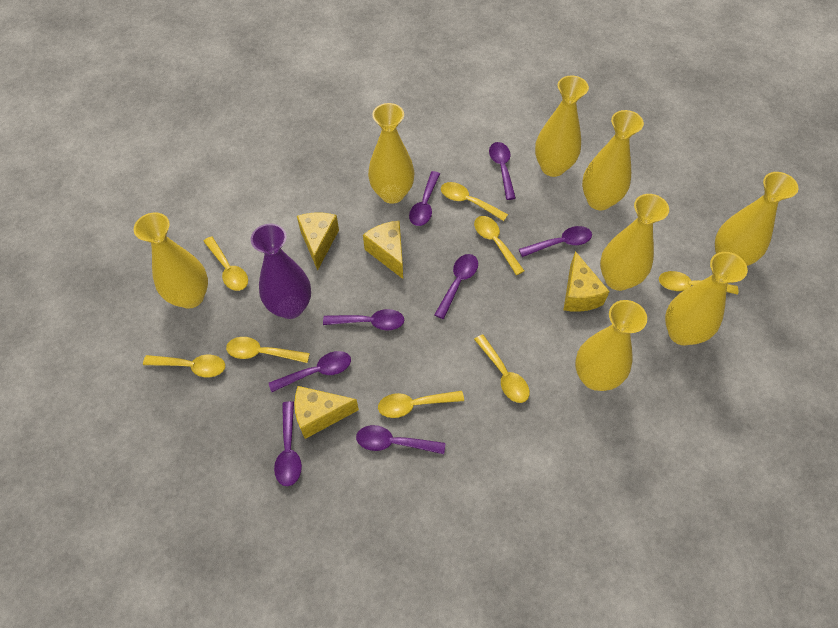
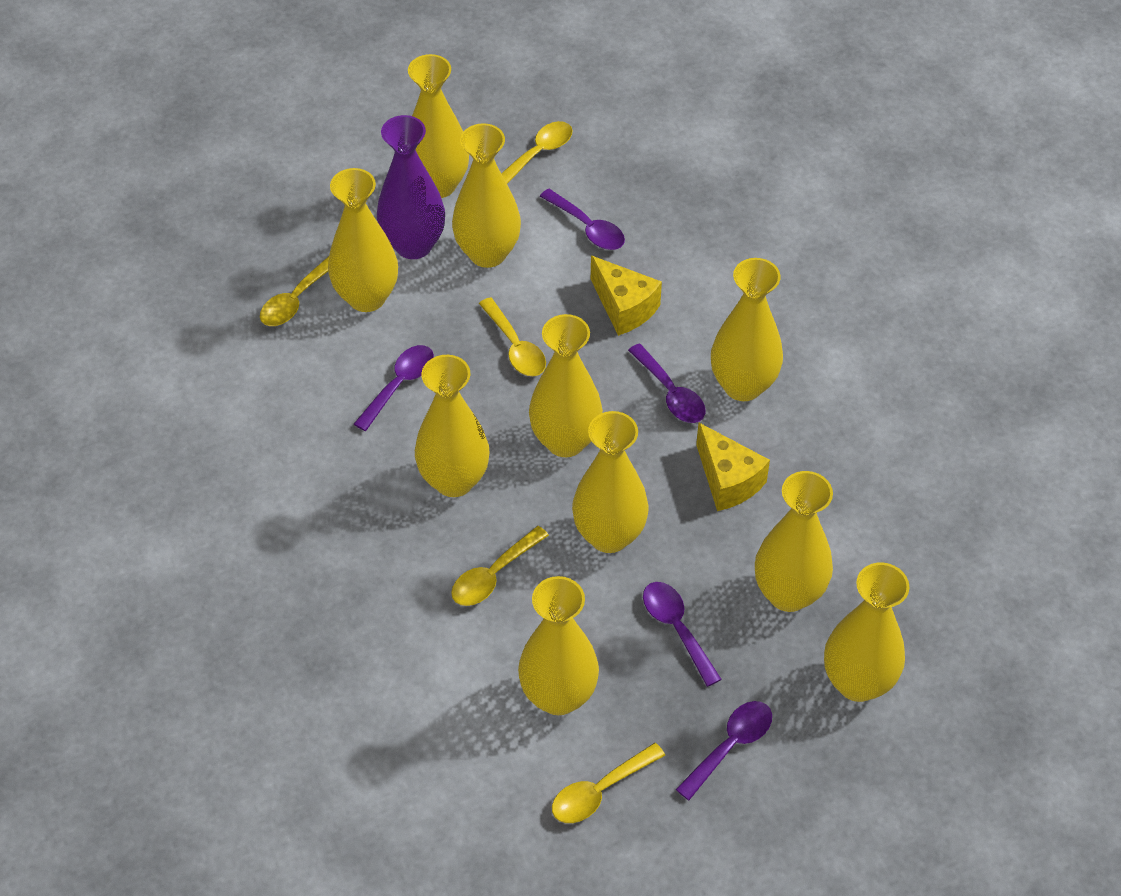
purple spoon: 8 -> 5
yellow cheese: 4 -> 2
yellow spoon: 8 -> 5
yellow vase: 8 -> 10

